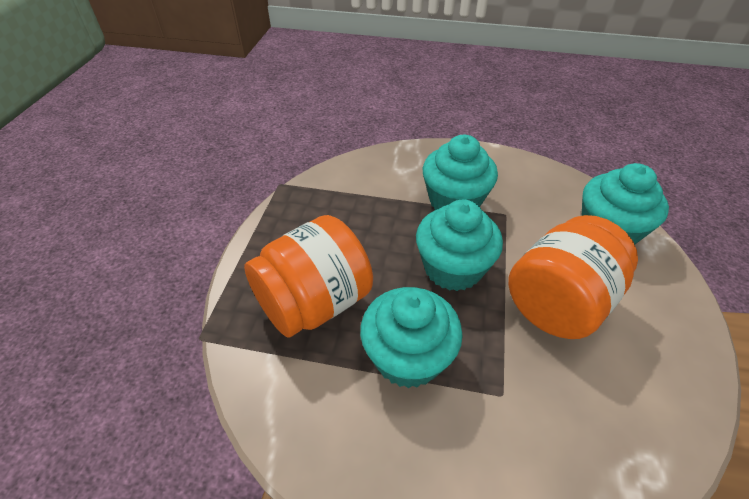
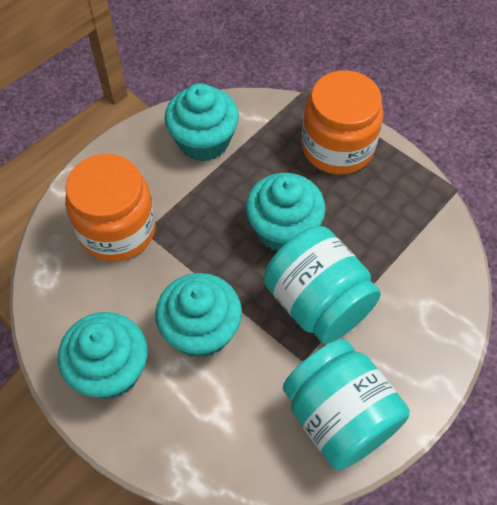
turquoise jar: 0 -> 2

